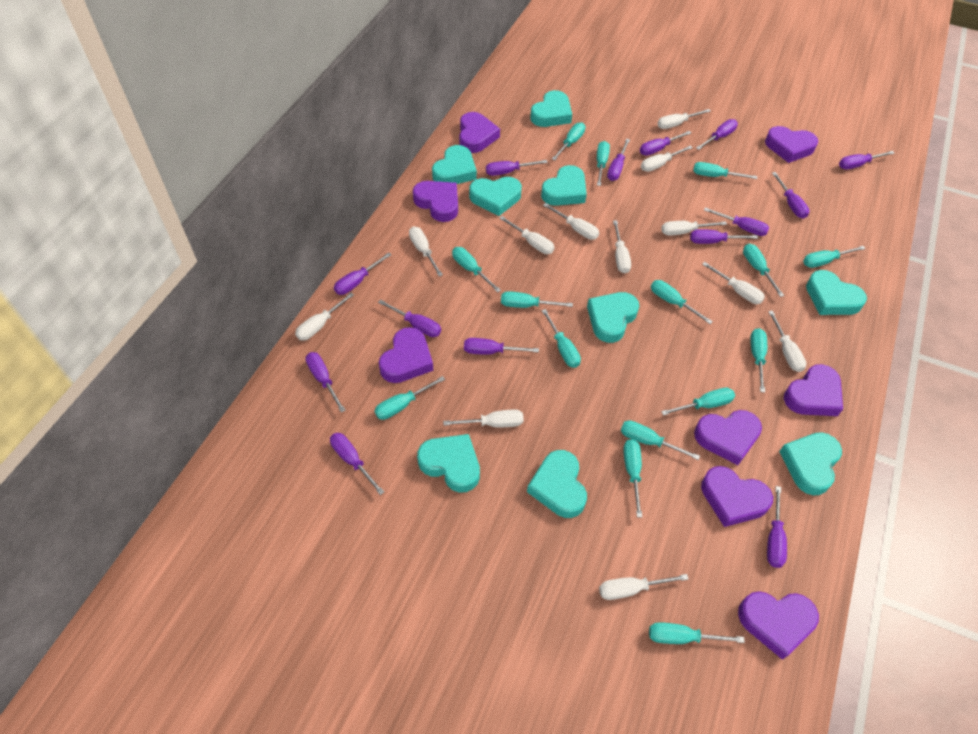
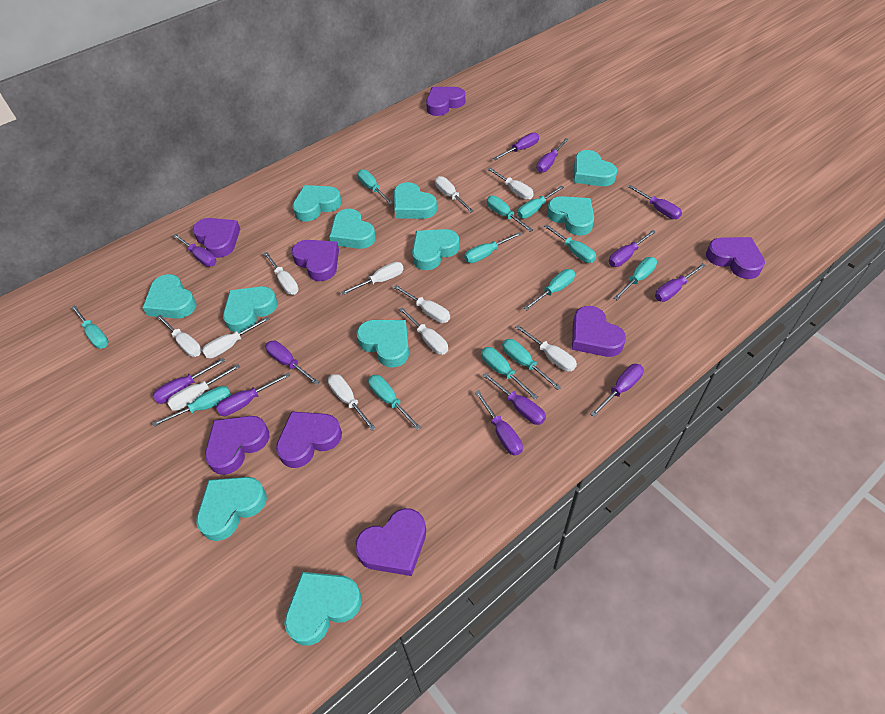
purple screwdriver: 14 -> 12
turquoise heart: 9 -> 11
turquoise screwdriver: 15 -> 12
white screwdriver: 12 -> 11

